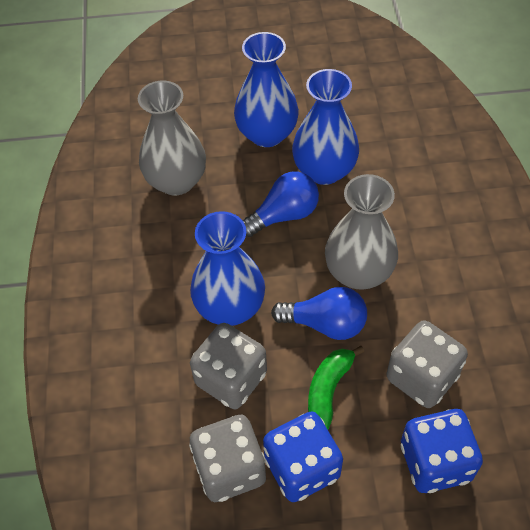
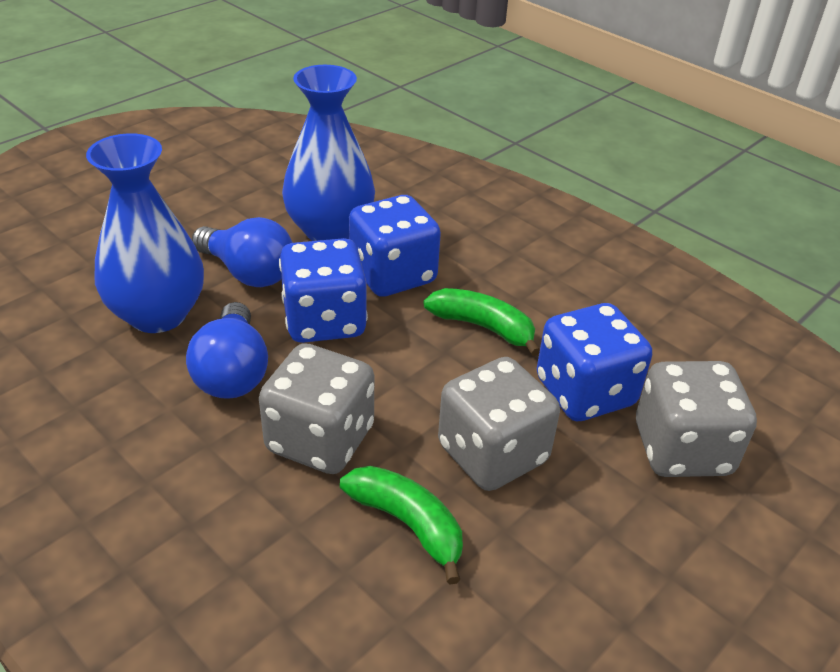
blue dice: 2 -> 3
blue vase: 3 -> 2
green banana: 1 -> 2
grey vase: 2 -> 0

